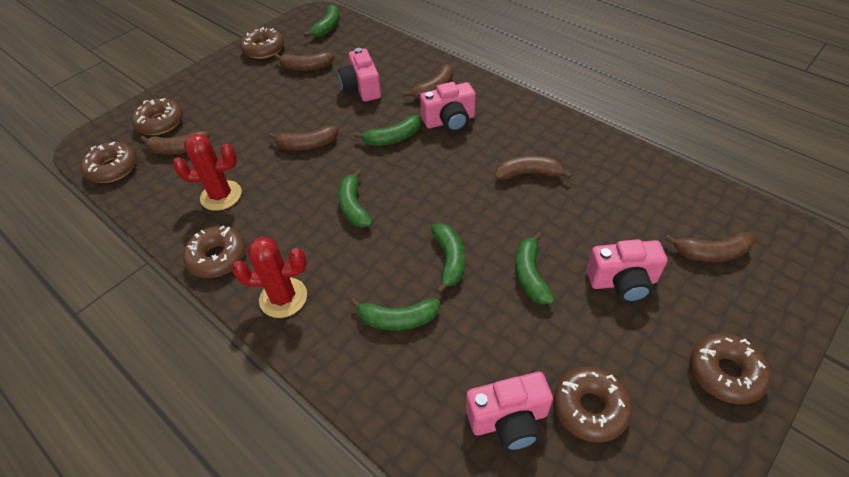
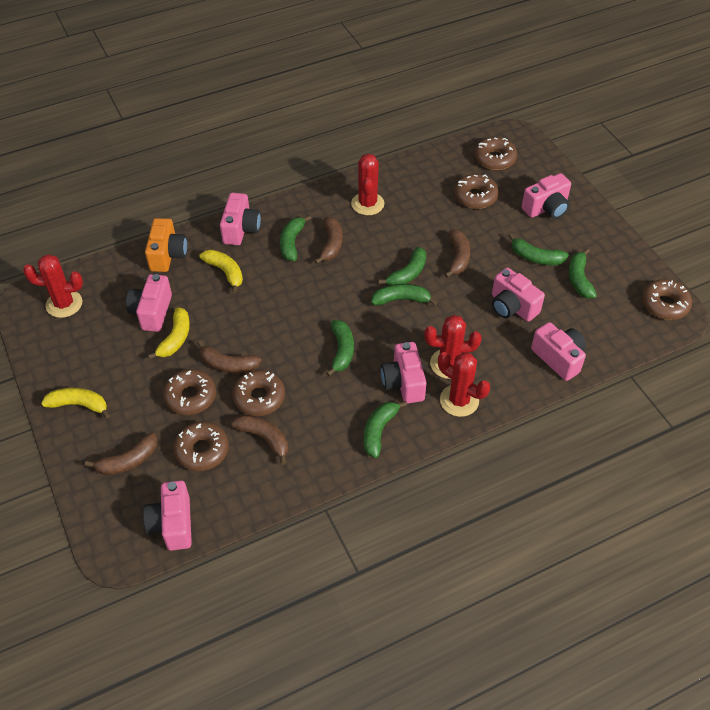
brown banana: 6 -> 5
green banana: 6 -> 7
orange camera: 0 -> 1
pink camera: 4 -> 7
red cactus: 2 -> 4
yellow banana: 0 -> 3

